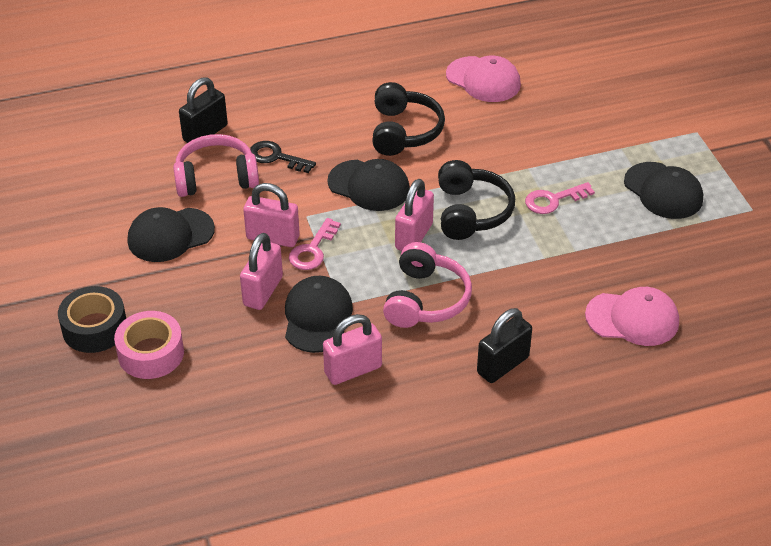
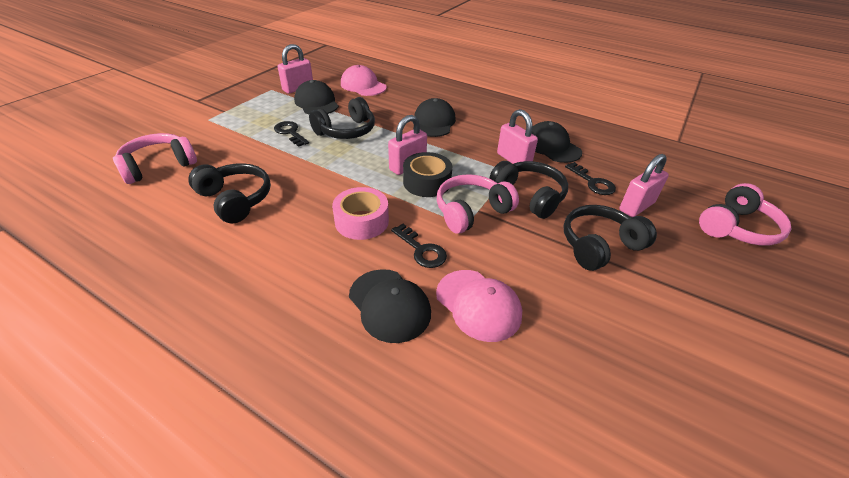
black headphones: 2 -> 4
black key: 1 -> 3
black padlock: 2 -> 0
pink headphones: 2 -> 3
pink key: 2 -> 0

